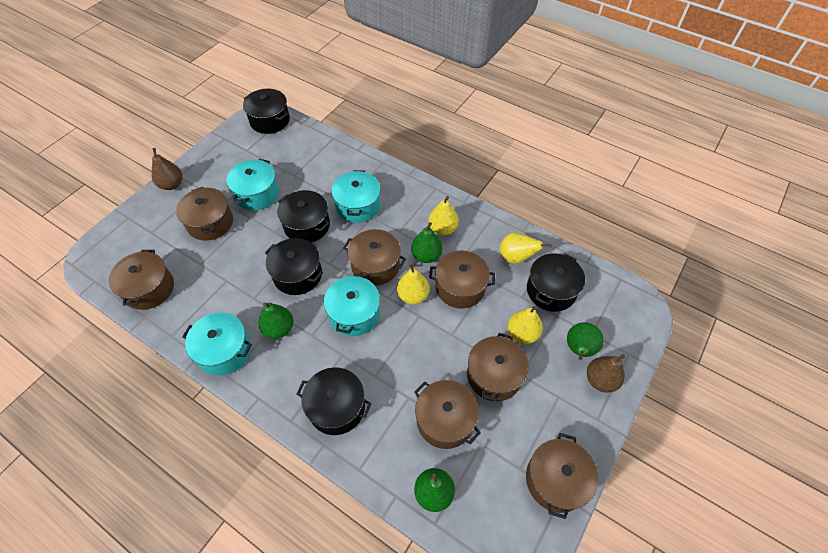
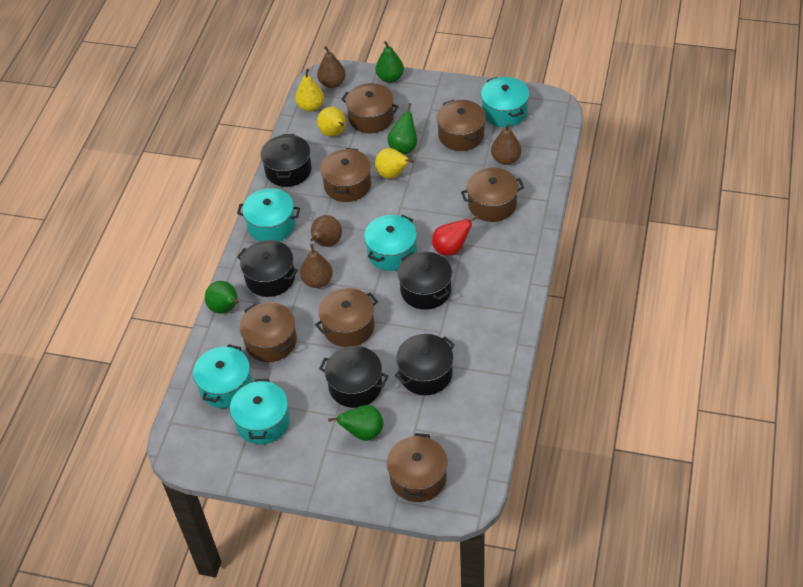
brown pear: 2 -> 4
red pear: 0 -> 1
turquoise pot: 4 -> 5
yellow pear: 4 -> 3

